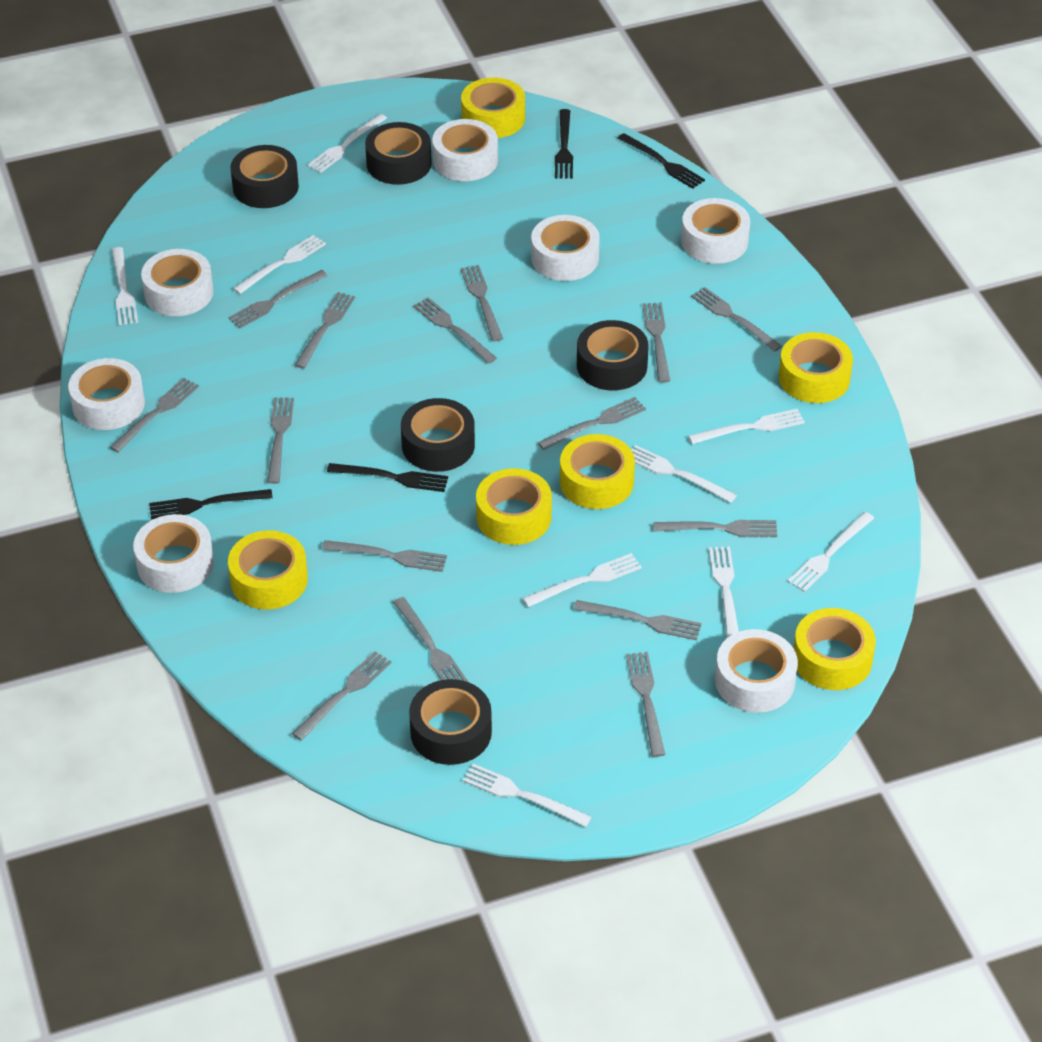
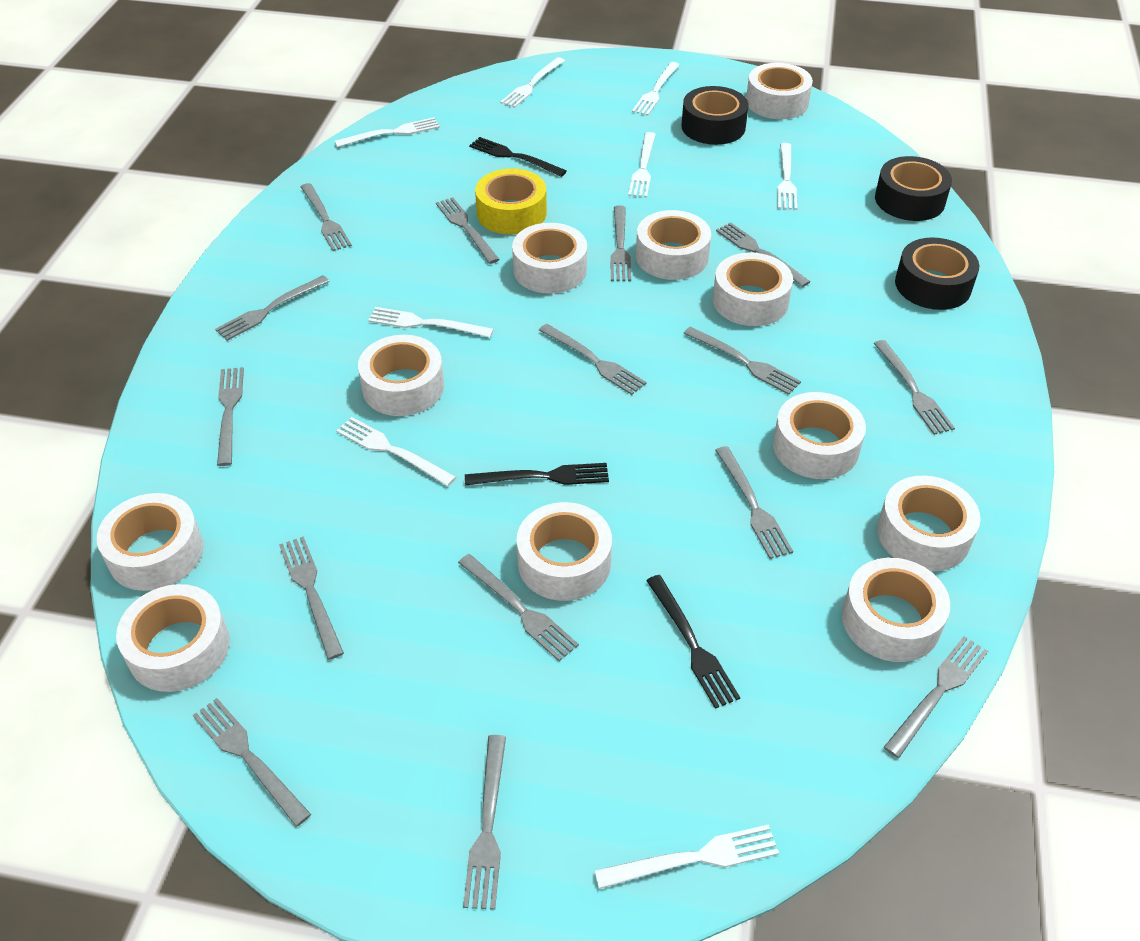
black fork: 4 -> 3
black tape: 5 -> 3
white fork: 9 -> 8
white tape: 7 -> 11
yellow tape: 6 -> 1

